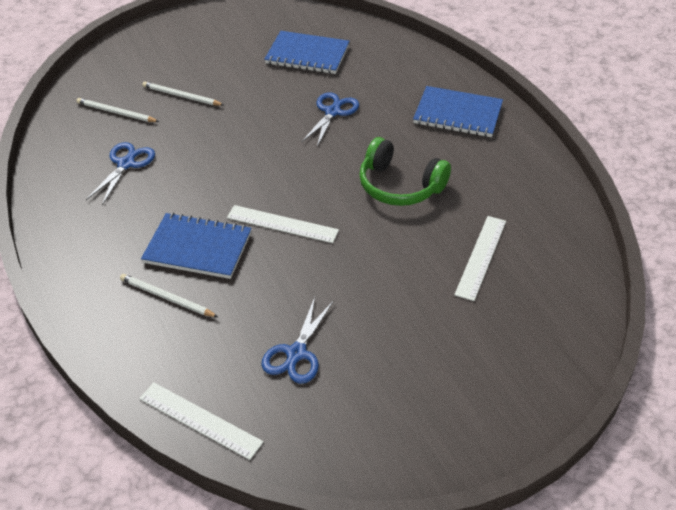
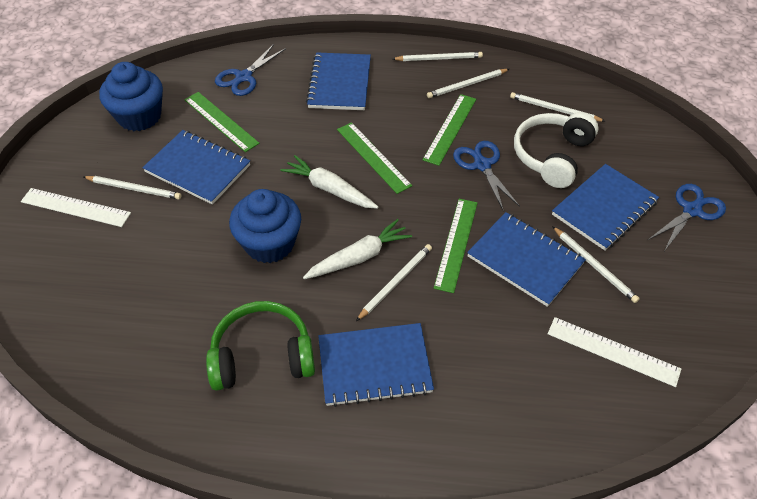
blue cupcake: 0 -> 2
blue notebook: 3 -> 5
green ruler: 0 -> 4
white carrot: 0 -> 2
white headphones: 0 -> 1
white pencil: 3 -> 6
white ruler: 3 -> 2

